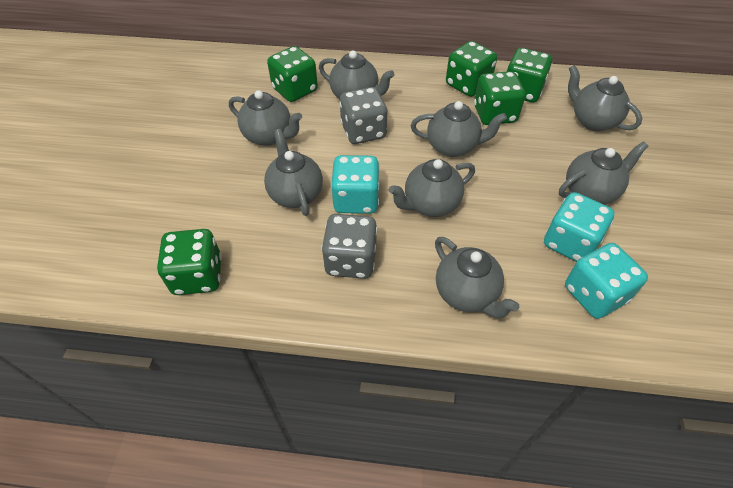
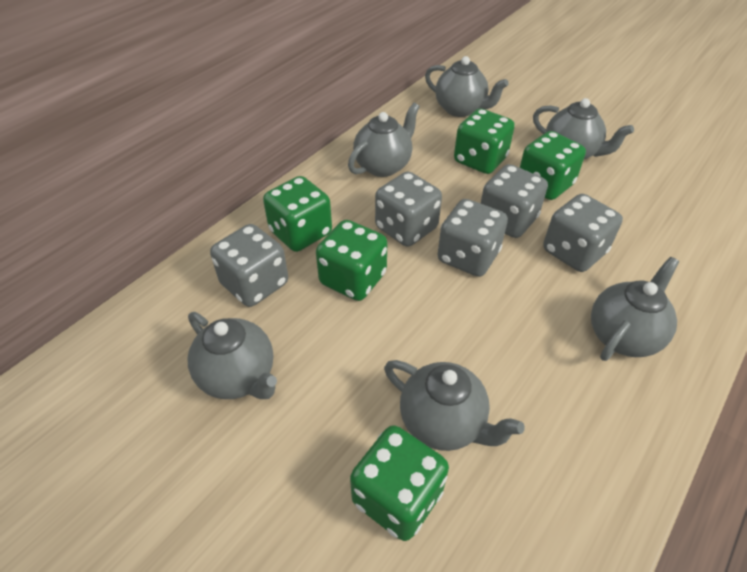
grey dice: 2 -> 5
grey teapot: 8 -> 6
turquoise dice: 3 -> 0

